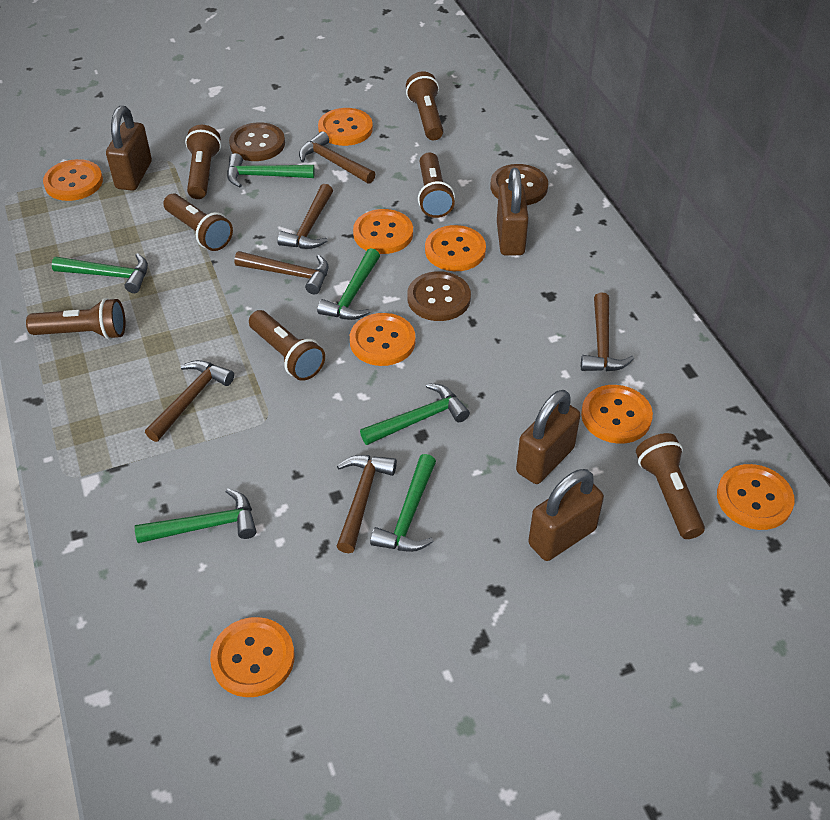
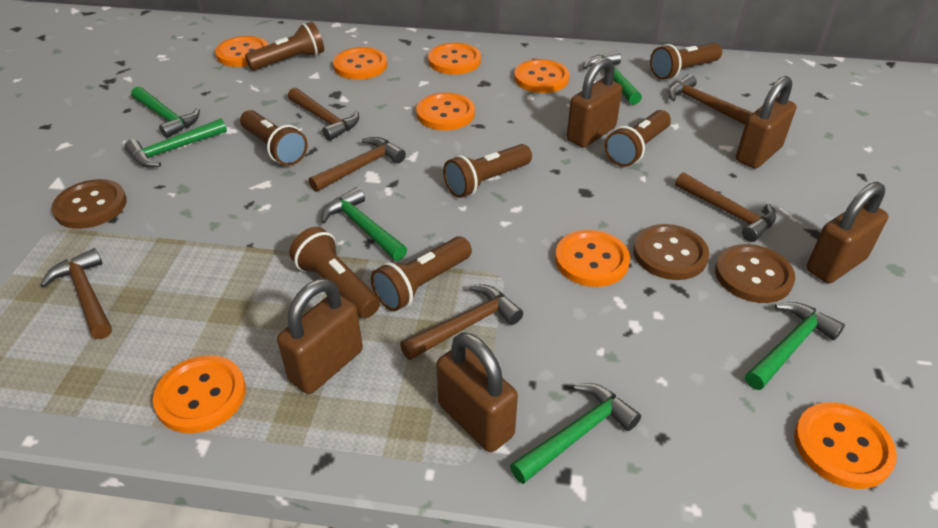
brown padlock: 4 -> 5

